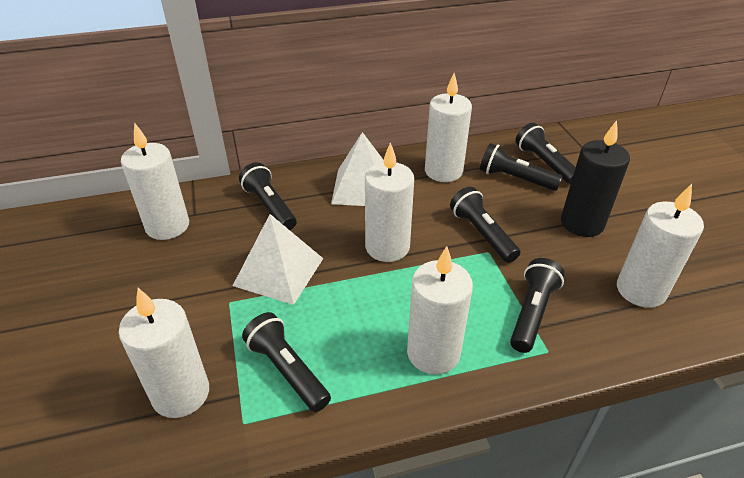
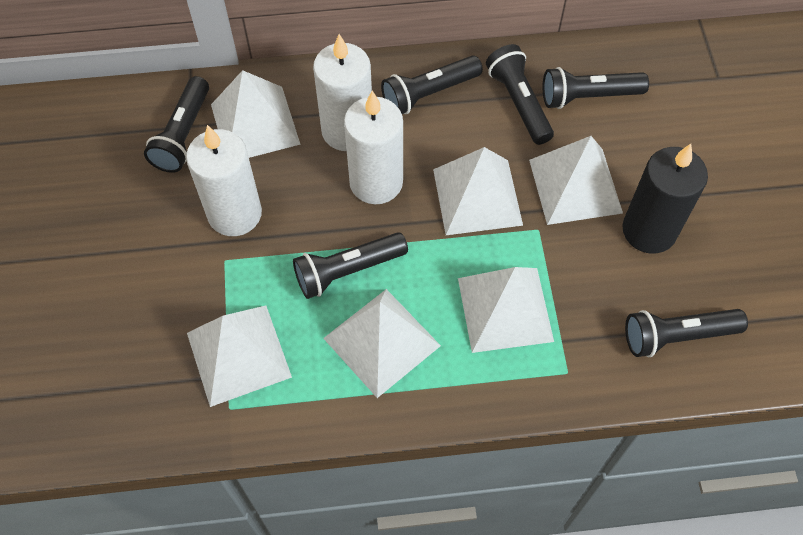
white candle: 6 -> 3
white pyramid: 2 -> 6

